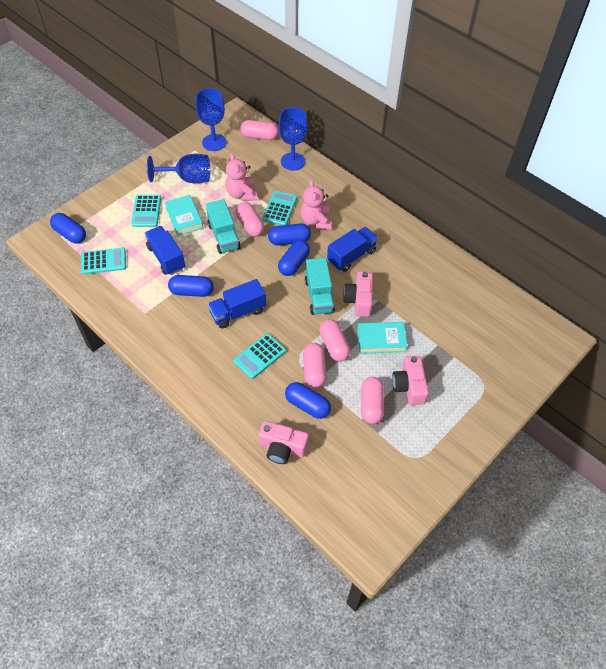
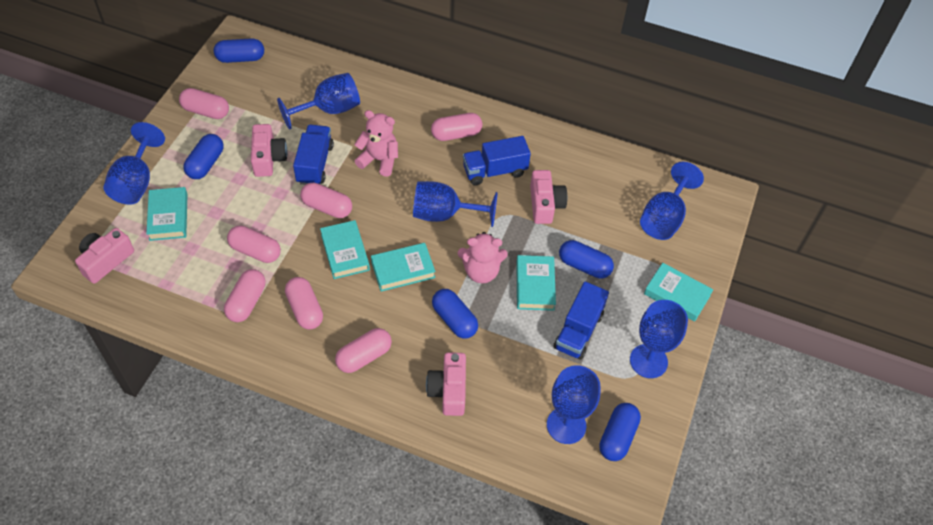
blue goblet: 3 -> 6
pink camera: 3 -> 4
pink capsule: 5 -> 7
turquoise book: 2 -> 5
turquoise calculator: 4 -> 0
turquoise truck: 2 -> 0

